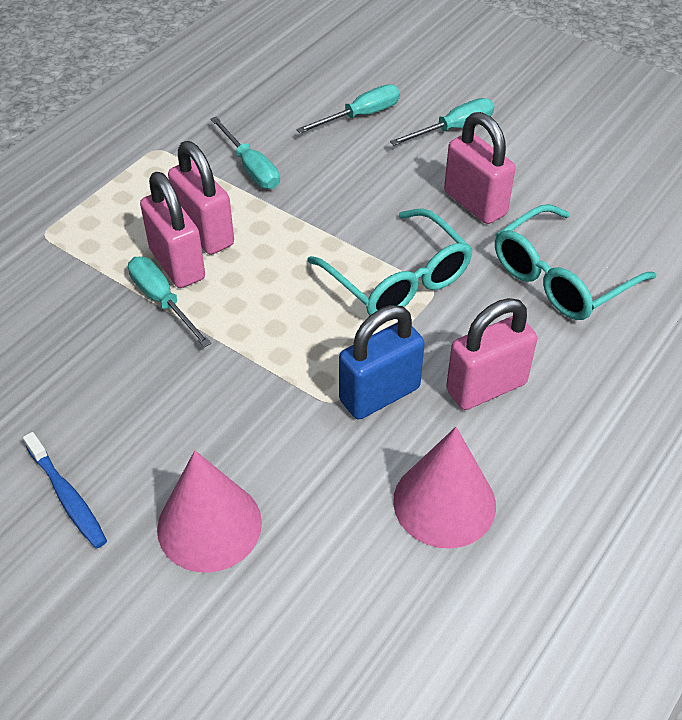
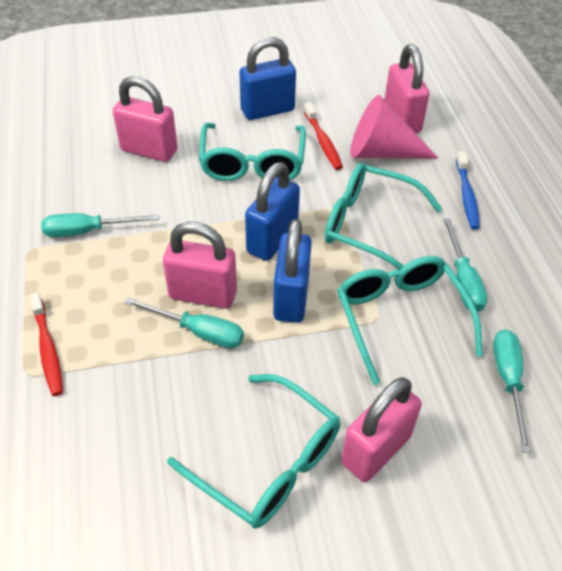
blue padlock: 1 -> 3
pink cone: 2 -> 1
red toothbrush: 0 -> 2
turquoise glasses: 2 -> 4

